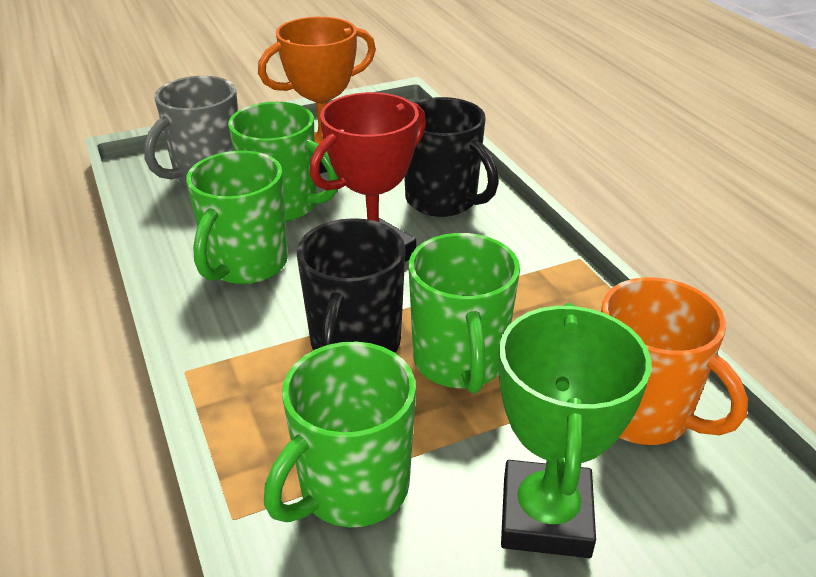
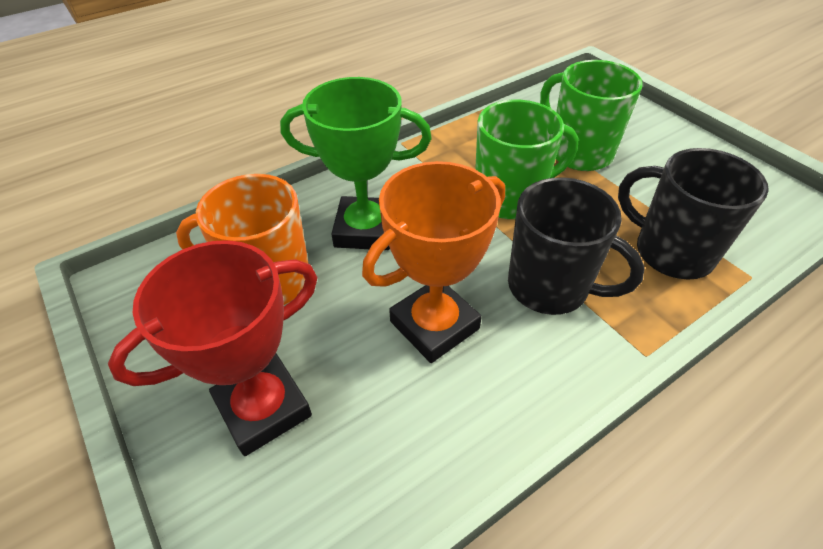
green mug: 4 -> 2
grey mug: 1 -> 0

